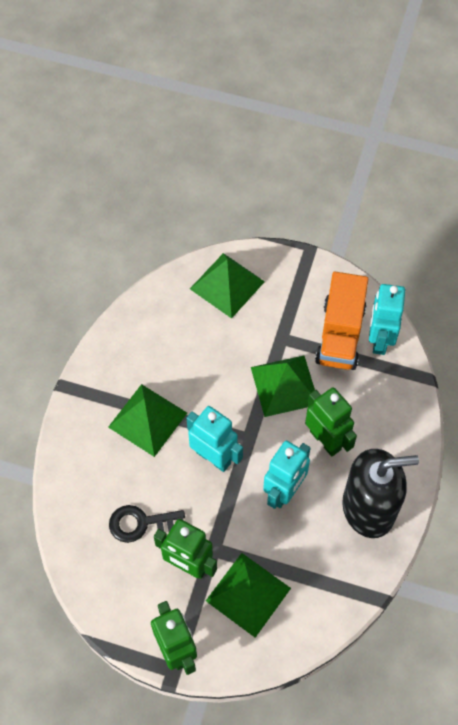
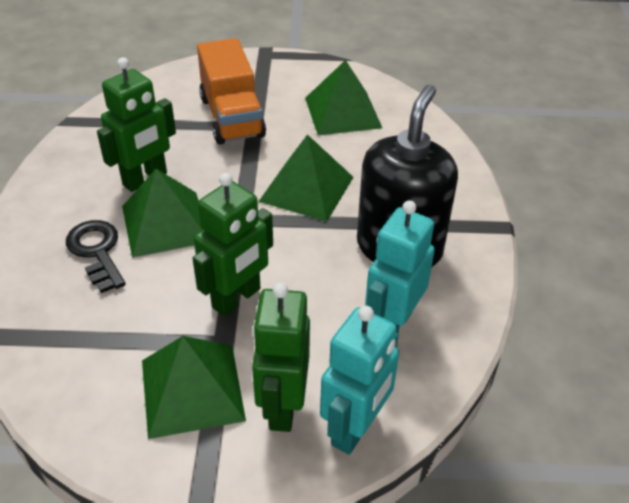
turquoise robot: 3 -> 2

